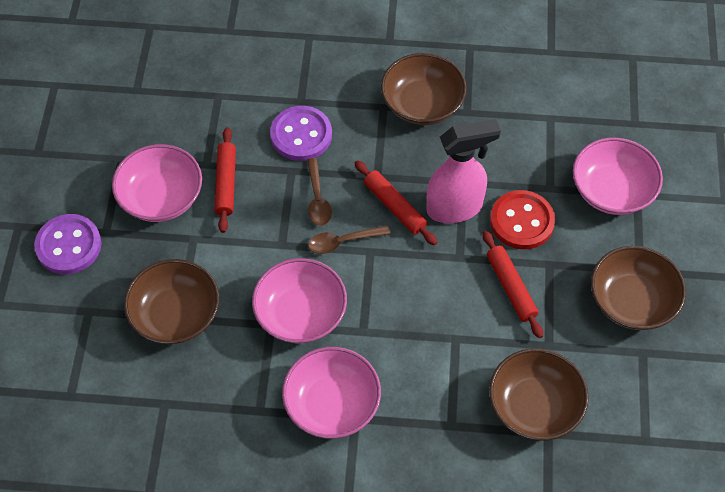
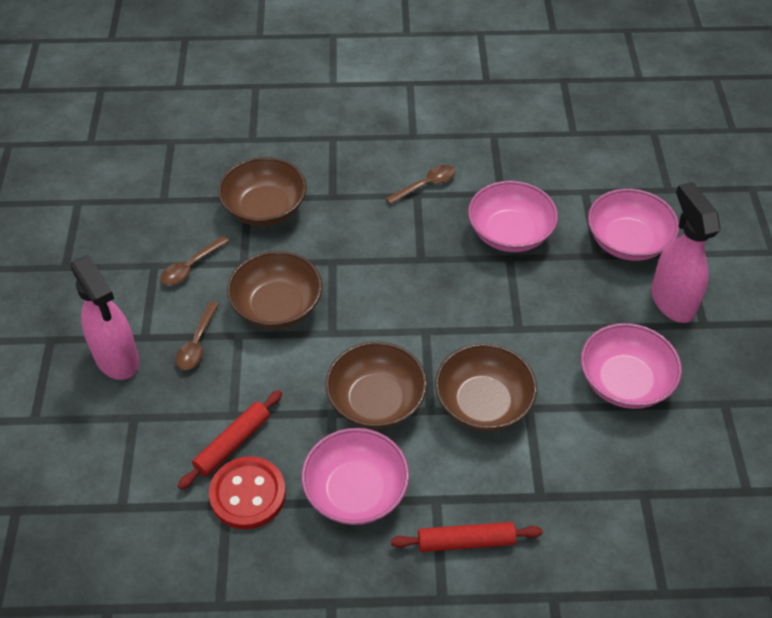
brown spoon: 2 -> 3
pink spray bottle: 1 -> 2
purple button: 2 -> 0
red rolling pin: 3 -> 2

